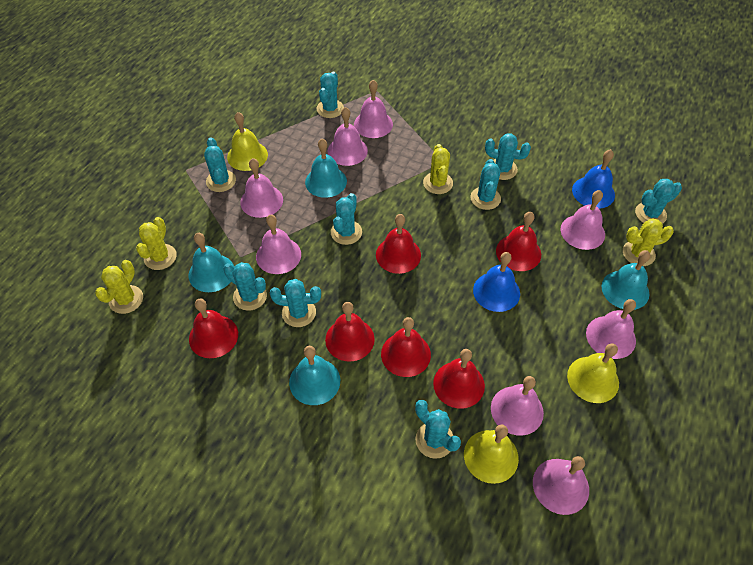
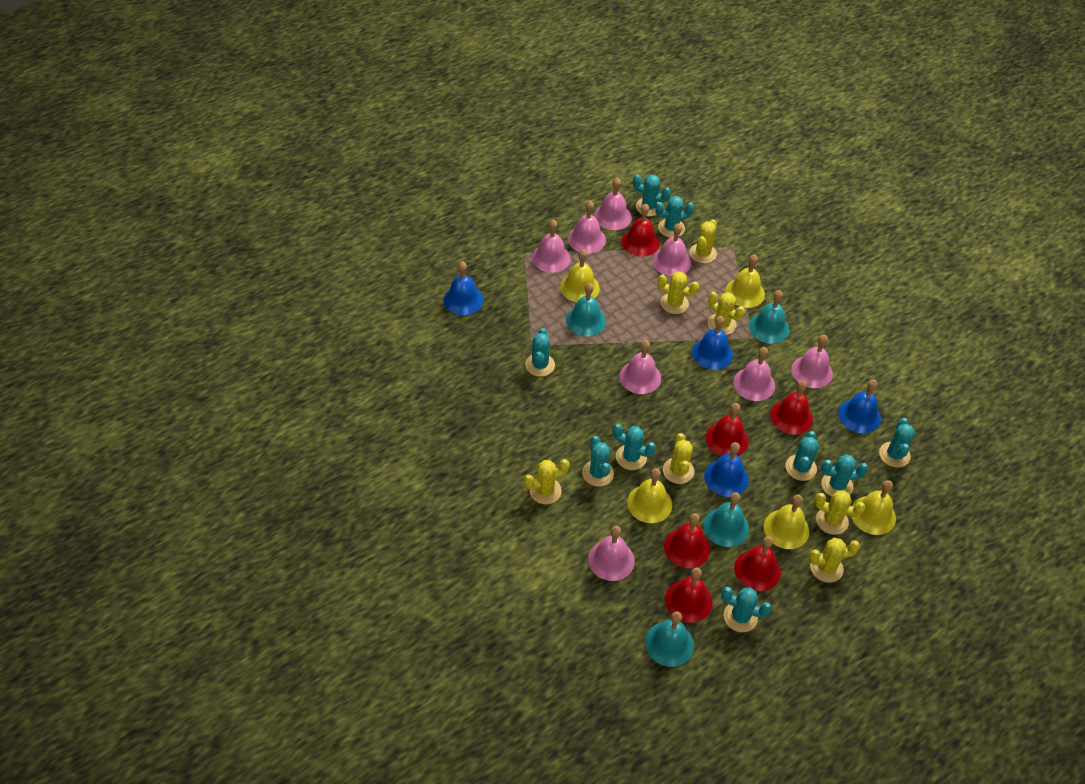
blue bell: 2 -> 4
yellow bell: 3 -> 5
yellow cactus: 4 -> 7

